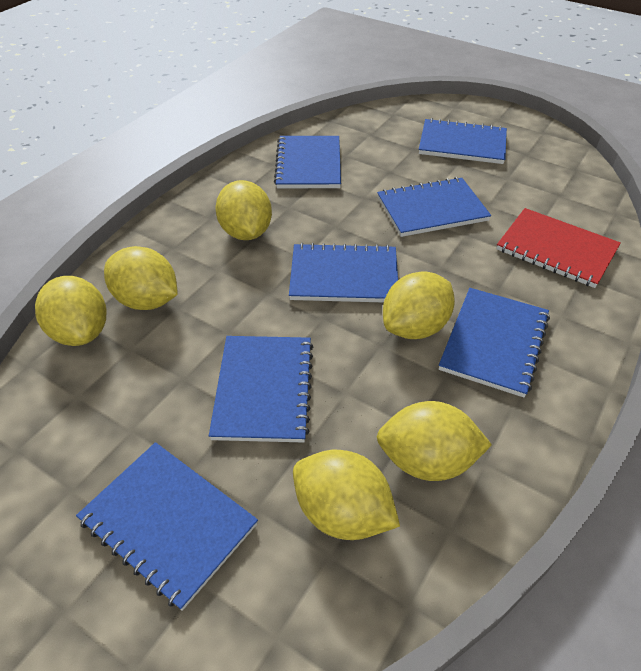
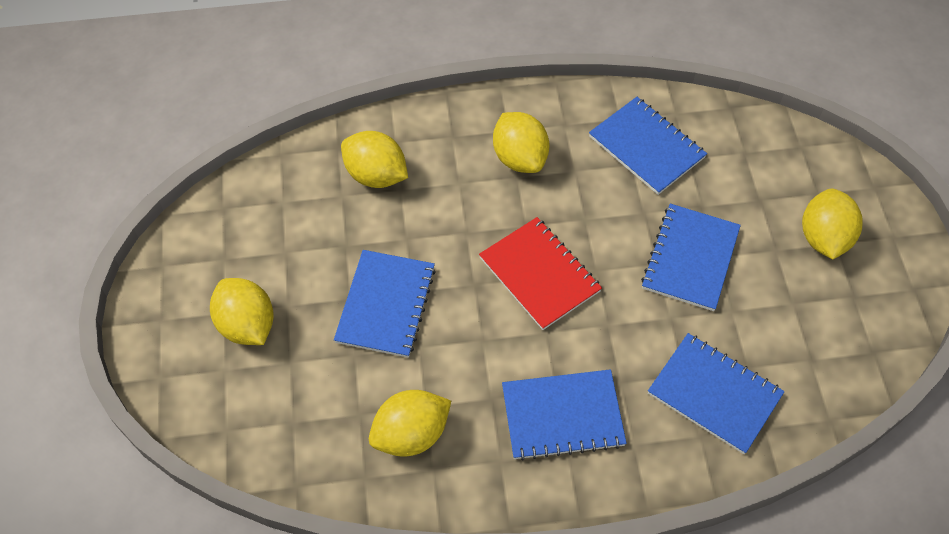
blue notebook: 7 -> 5
yellow lemon: 6 -> 5

